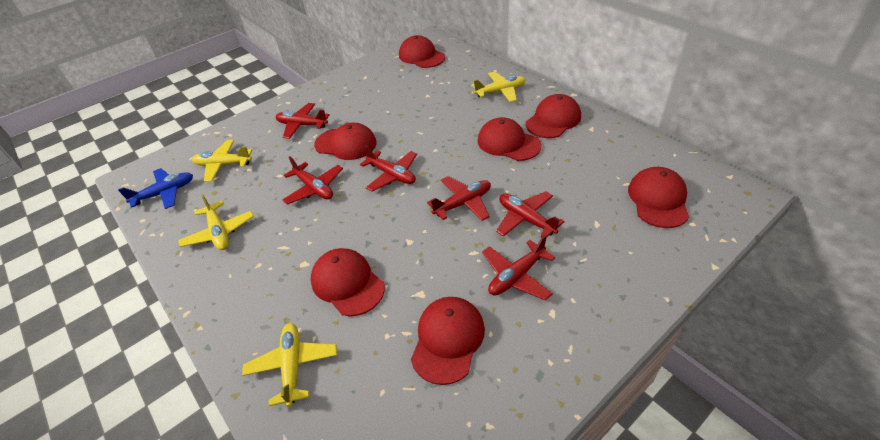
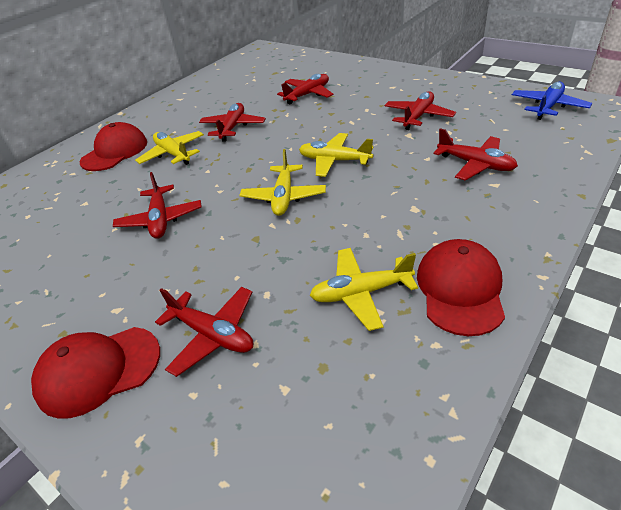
red cap: 7 -> 3

